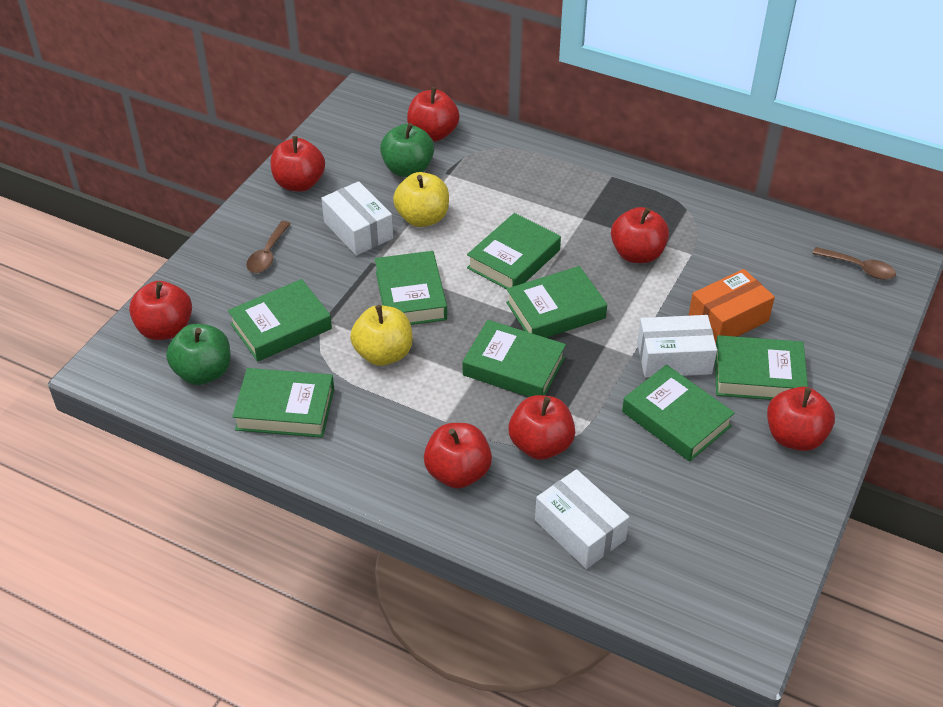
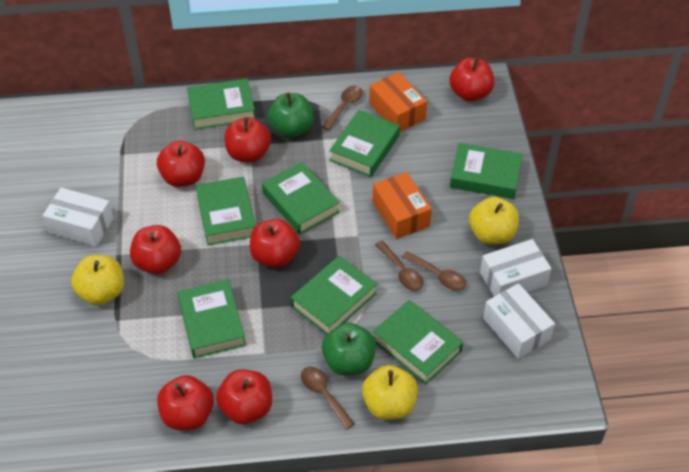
brown spoon: 2 -> 4
orange box: 1 -> 2
yellow apple: 2 -> 3

